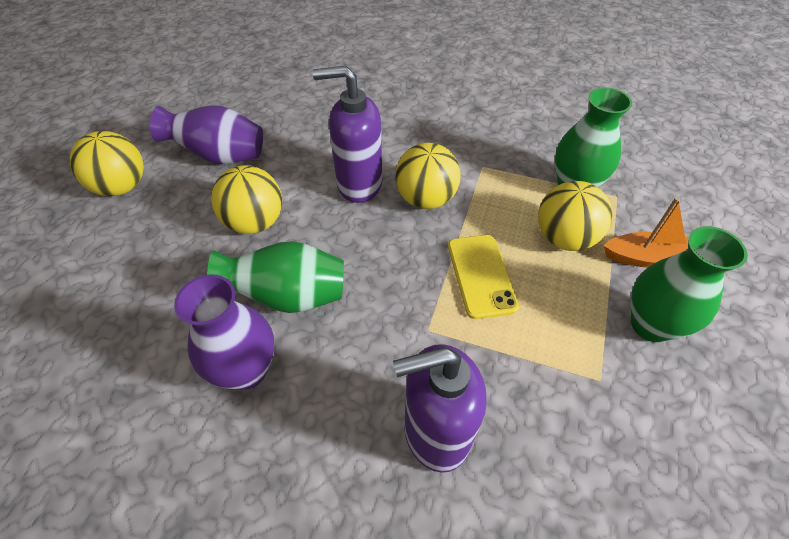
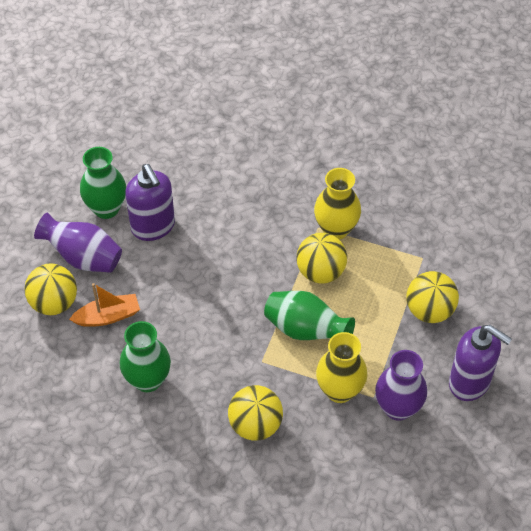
yellow phone: 1 -> 0
yellow vase: 0 -> 2

